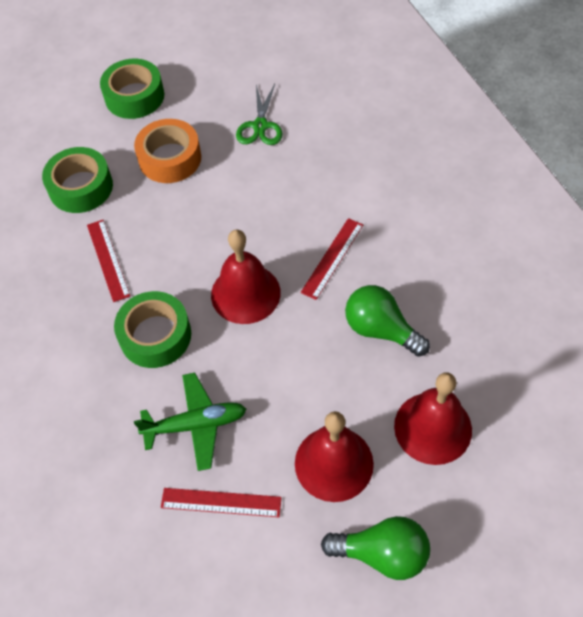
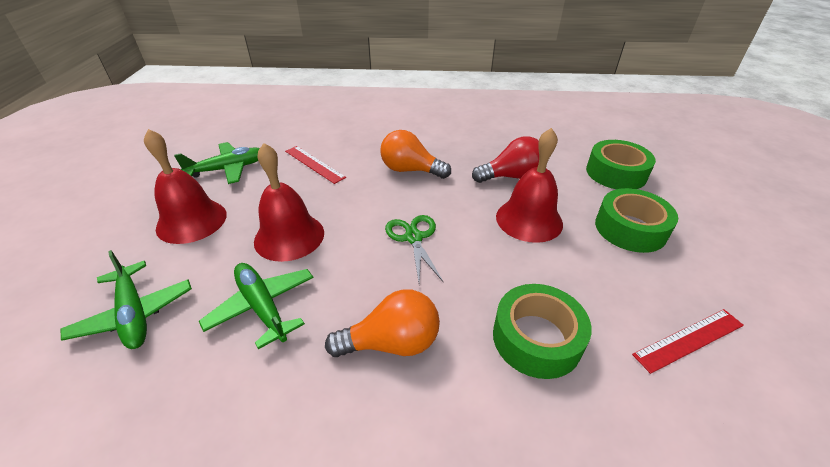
green light bulb: 2 -> 0
green plane: 1 -> 3
orange light bulb: 0 -> 2
orange tape: 1 -> 0
red light bulb: 0 -> 1
red ruler: 3 -> 2

